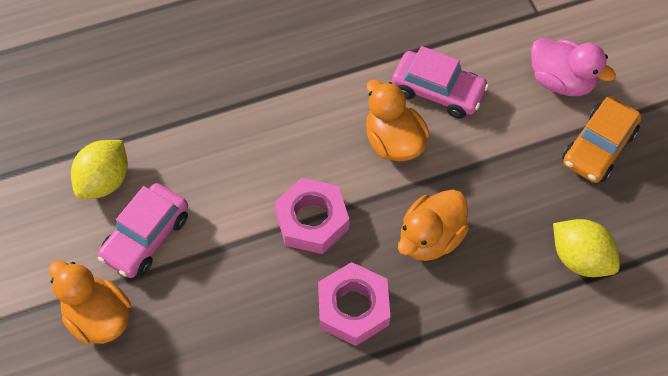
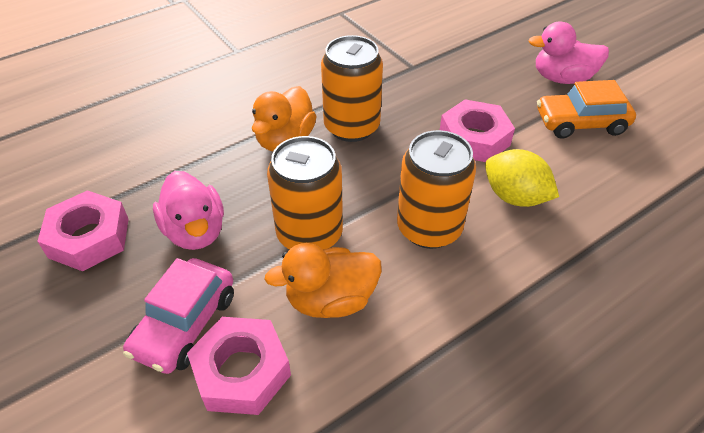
orange can: 0 -> 3
orange duck: 3 -> 2
pink car: 2 -> 1
pink duck: 1 -> 2
pink nut: 2 -> 3
yellow lemon: 2 -> 1

